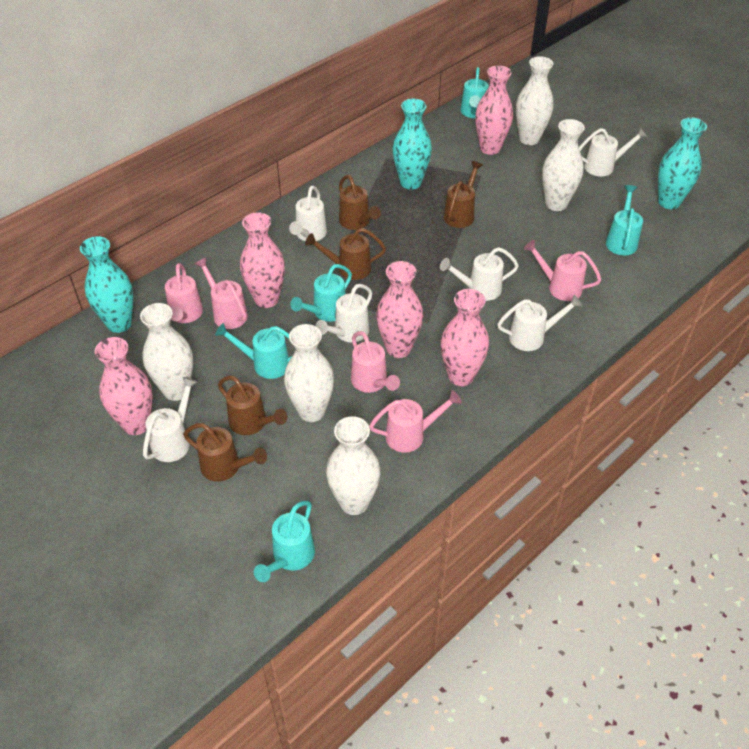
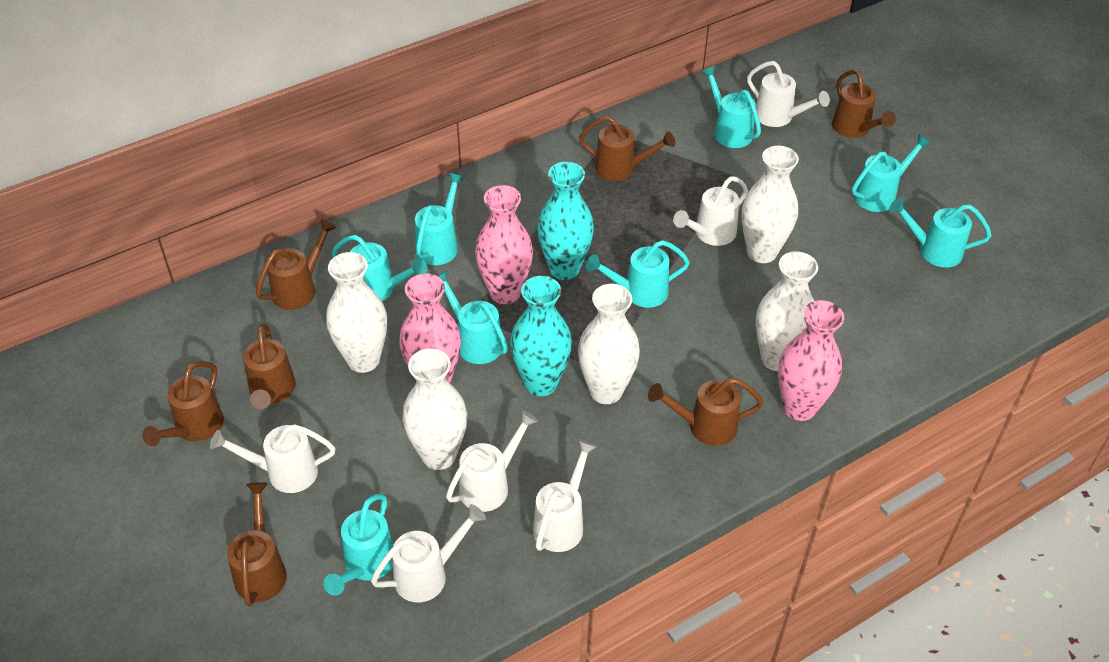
brown watering can: 5 -> 7
pink vase: 5 -> 3
pink watering can: 5 -> 0
turquoise vase: 3 -> 2
turquoise watering can: 5 -> 8

